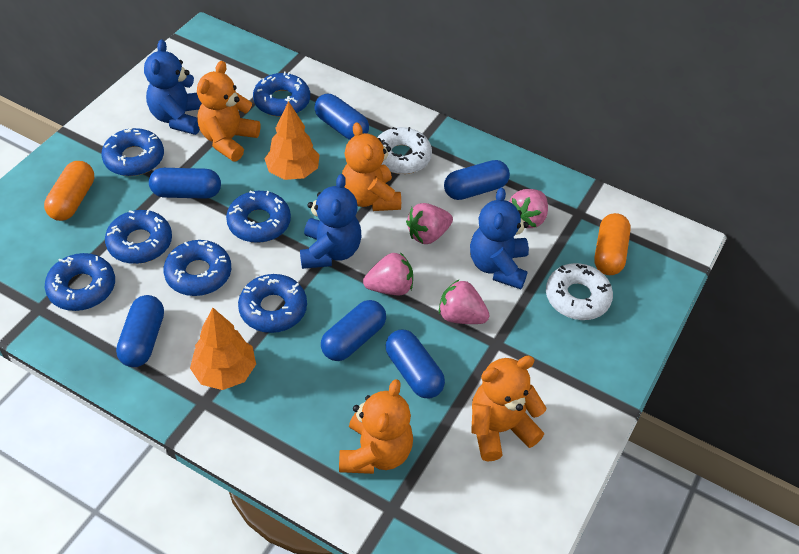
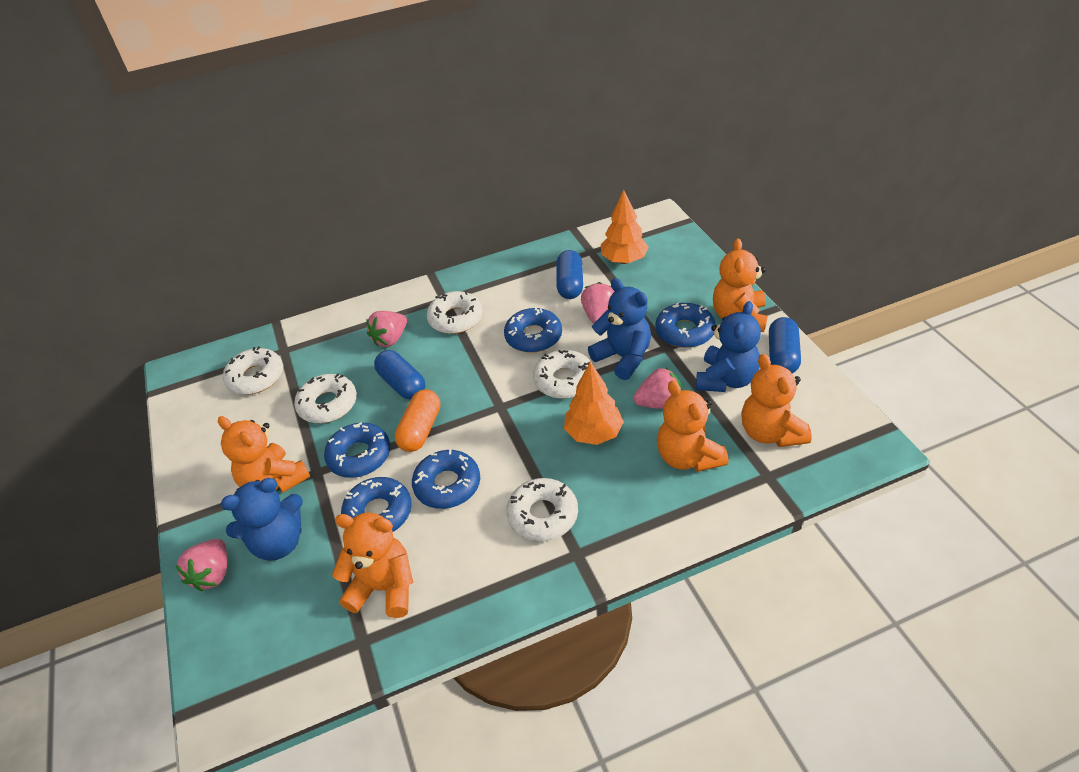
blue capsule: 6 -> 3
blue donut: 7 -> 5
orange capsule: 2 -> 1
orange teddy bear: 4 -> 5
white donut: 2 -> 5

